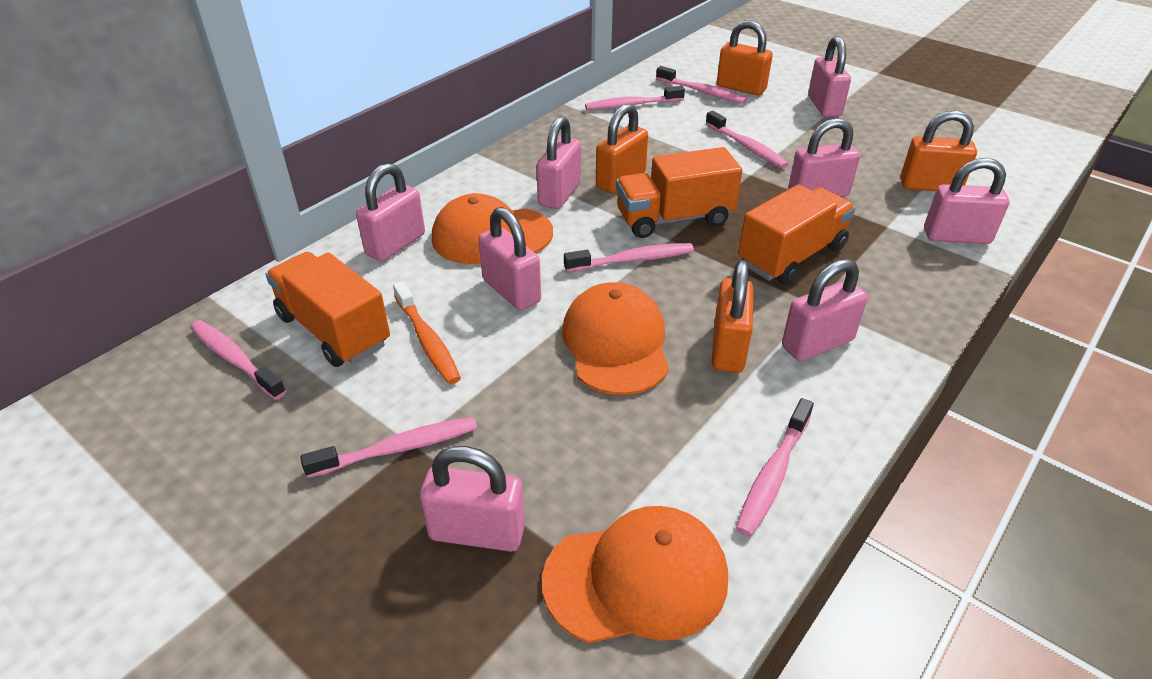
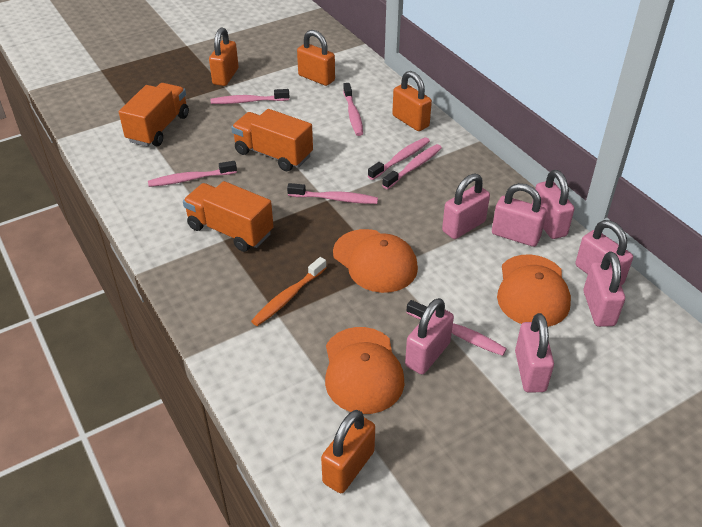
pink padlock: 8 -> 7

